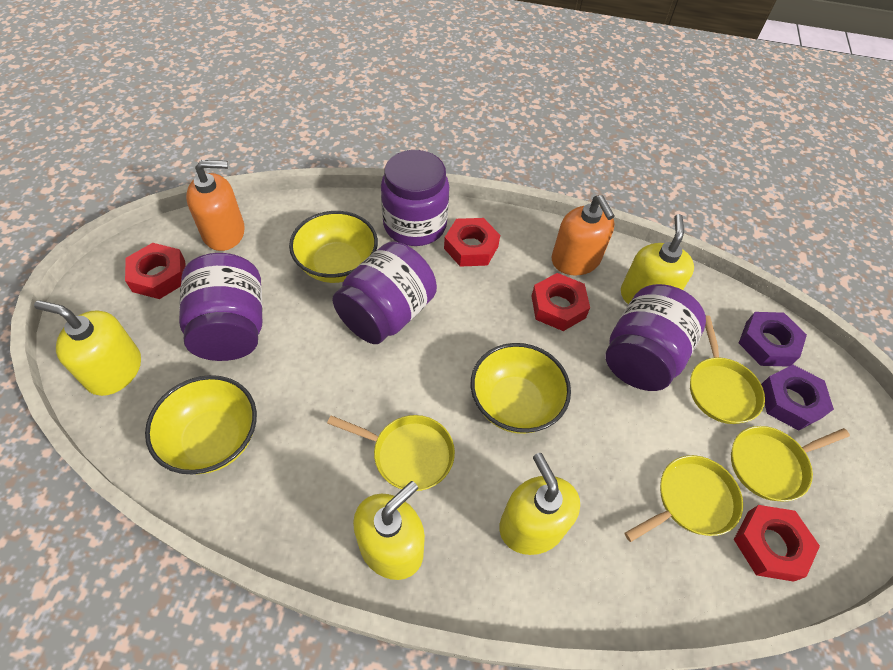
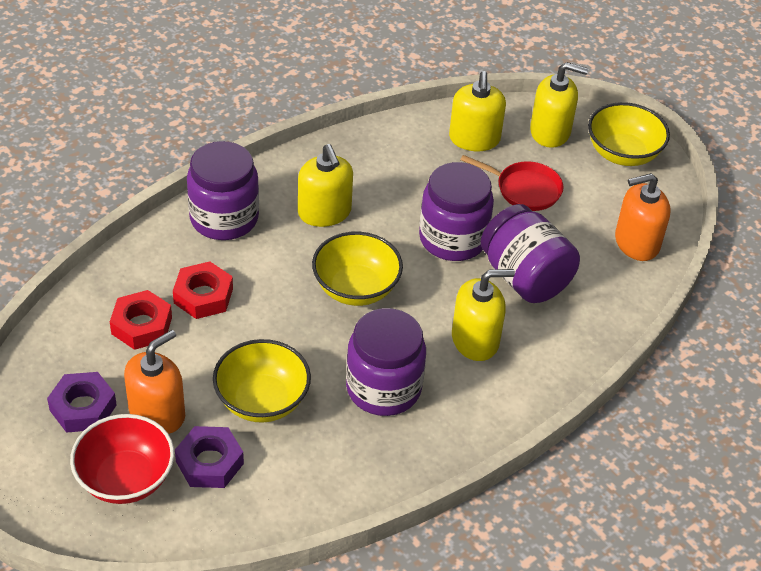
red bowl: 0 -> 1
red nut: 4 -> 2
red pan: 0 -> 1
yellow pan: 4 -> 0

